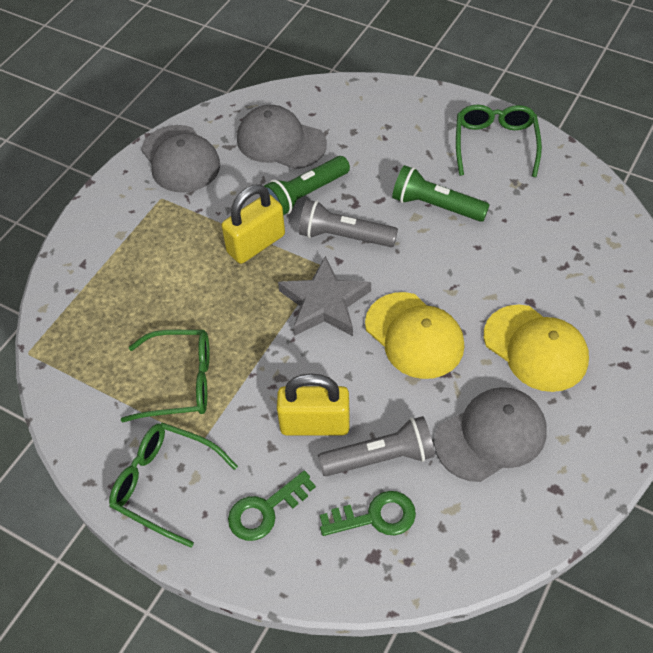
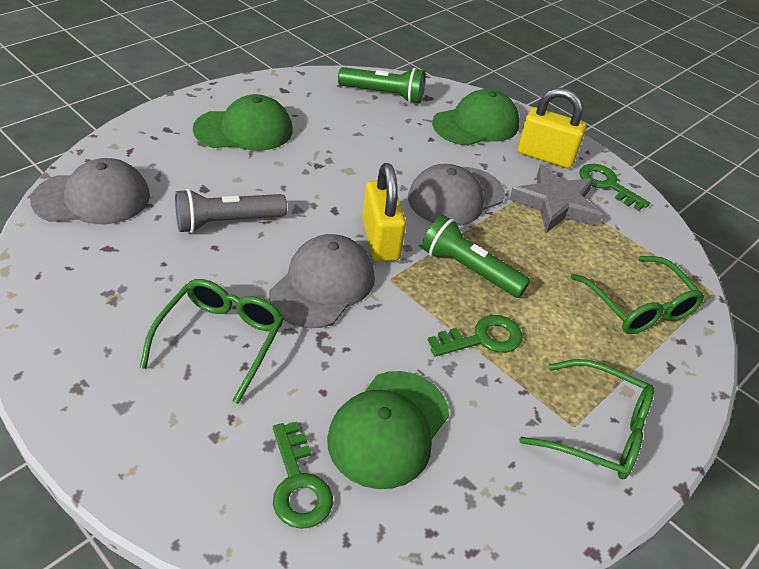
green cap: 0 -> 3
green key: 2 -> 3
grey flashlight: 2 -> 1
yellow cap: 2 -> 0

